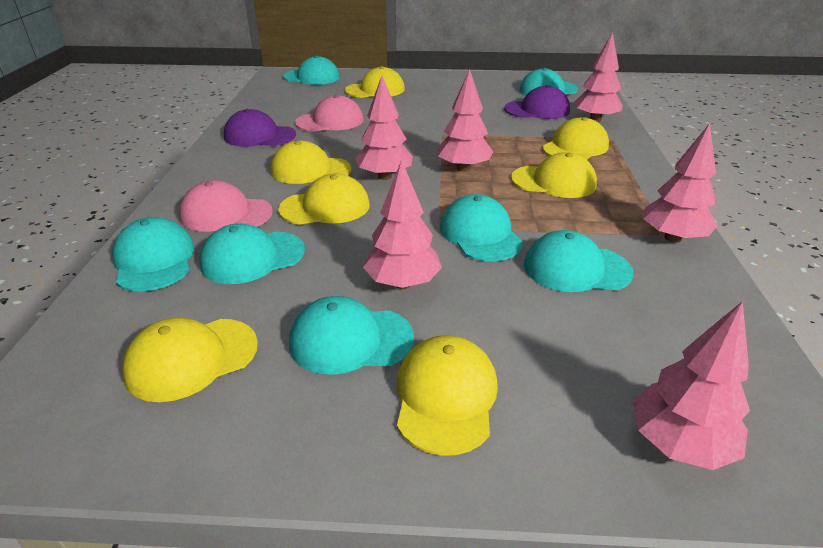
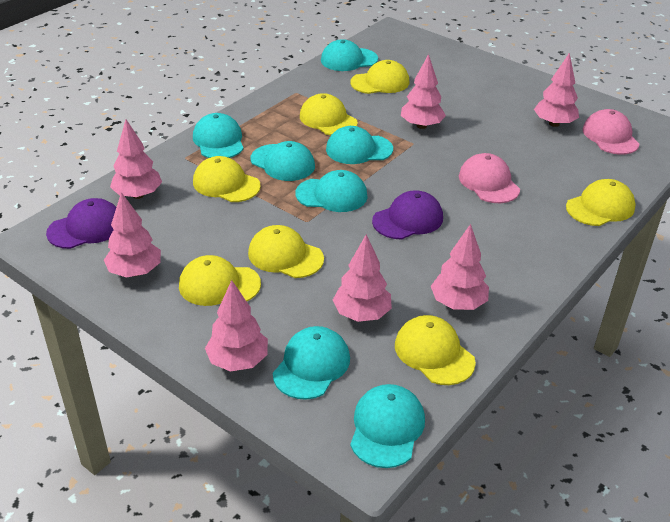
pink tree: 6 -> 7

